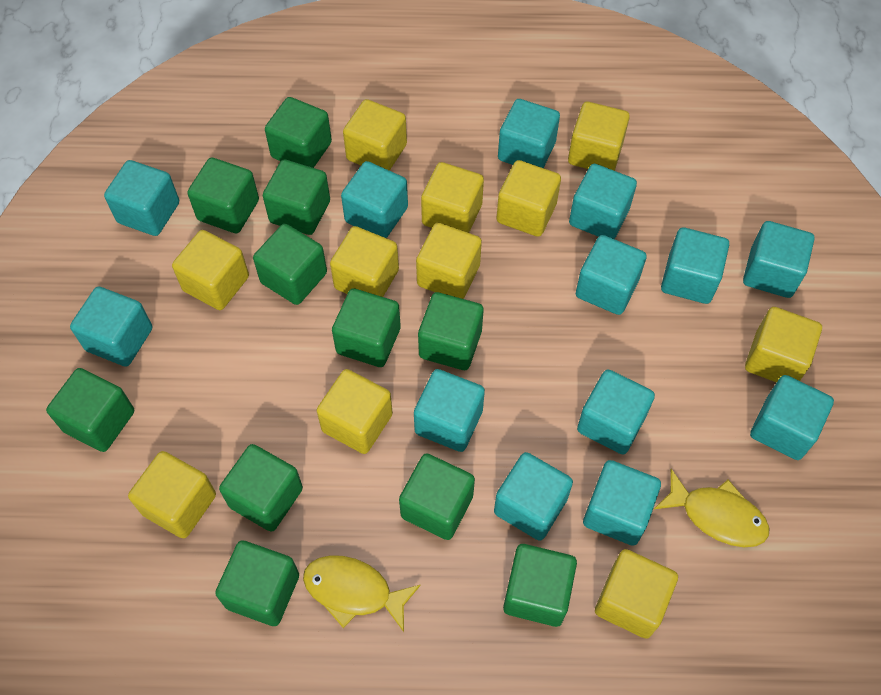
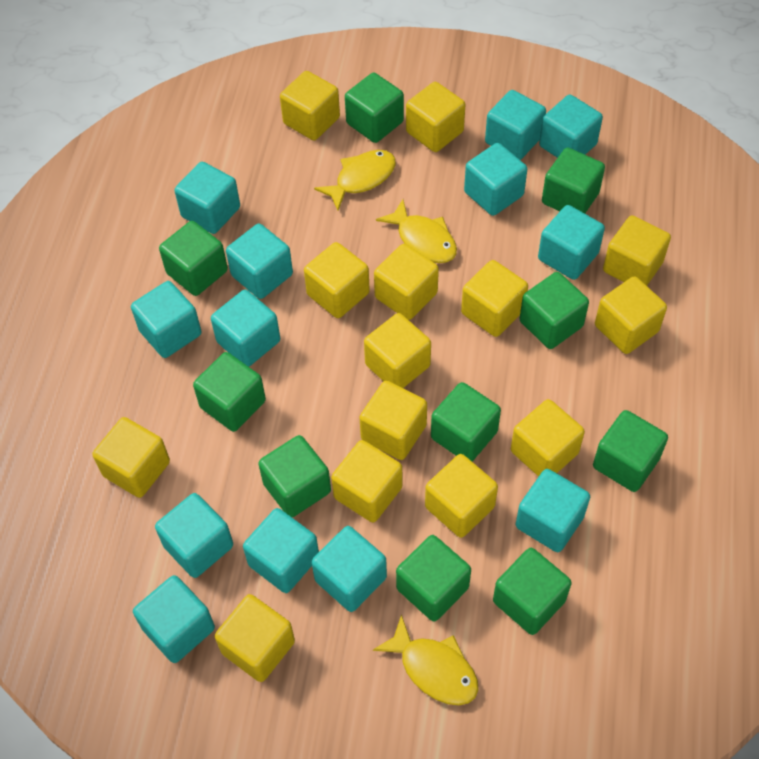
green cube: 11 -> 10
yellow cube: 11 -> 14
yellow fish: 2 -> 3

